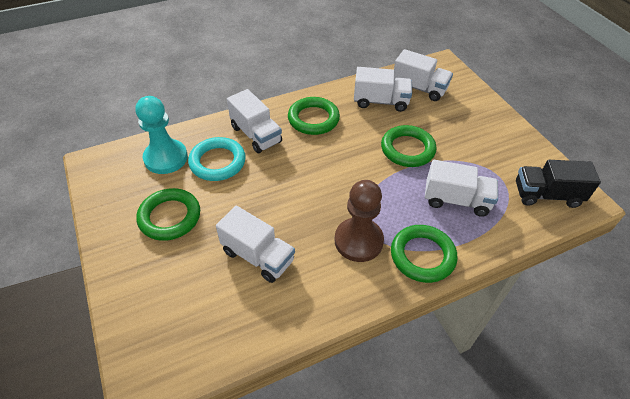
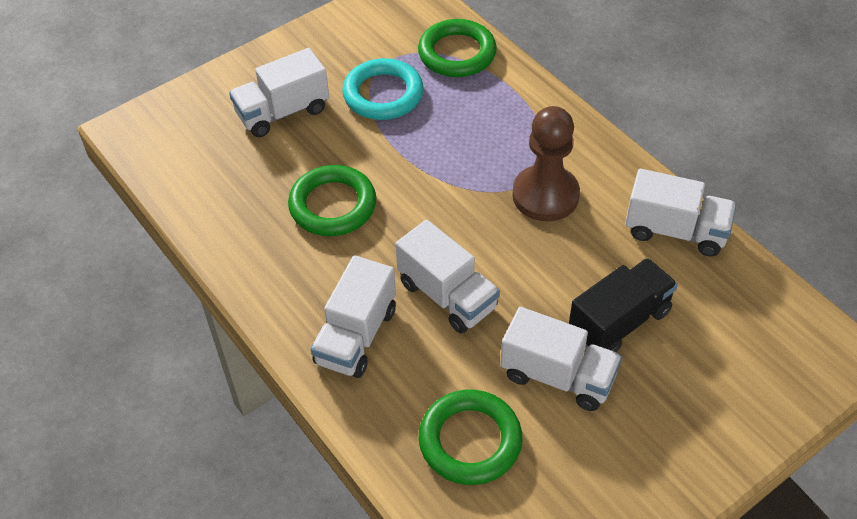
green ring: 4 -> 3
turquoise pawn: 1 -> 0

